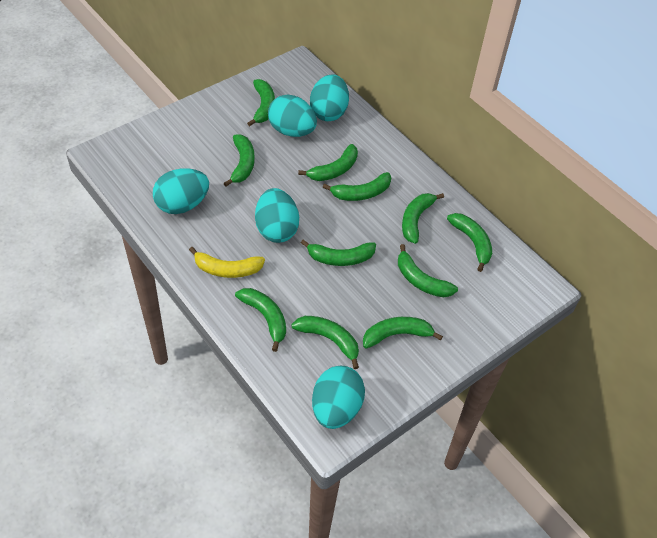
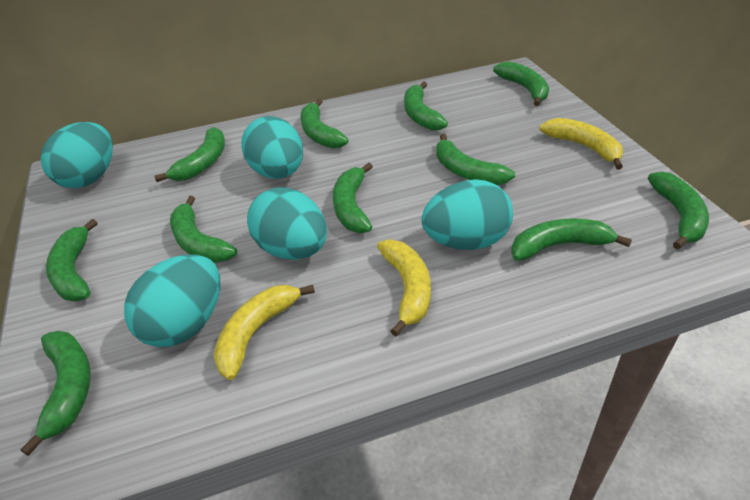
yellow banana: 1 -> 3

